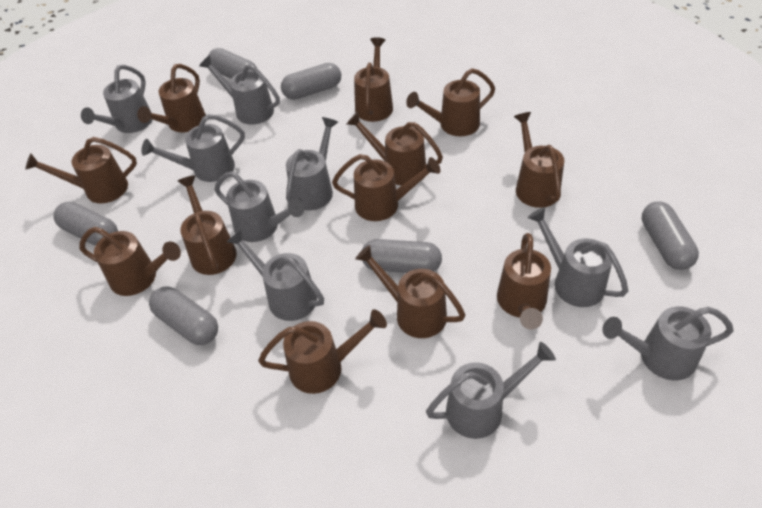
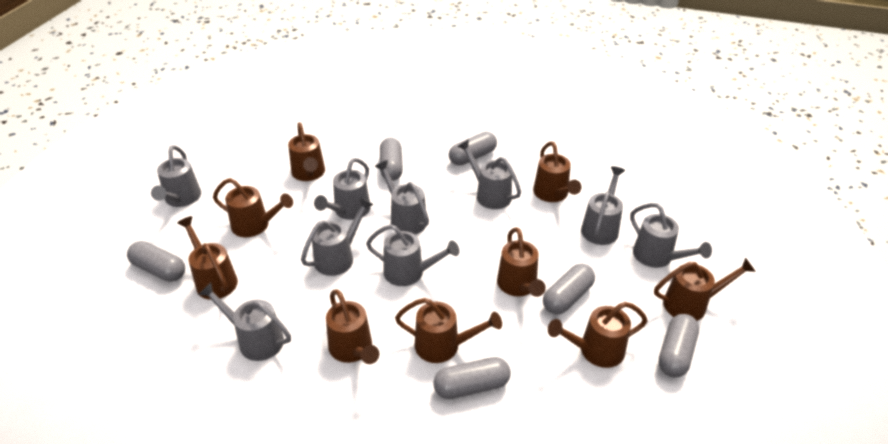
brown watering can: 12 -> 9

